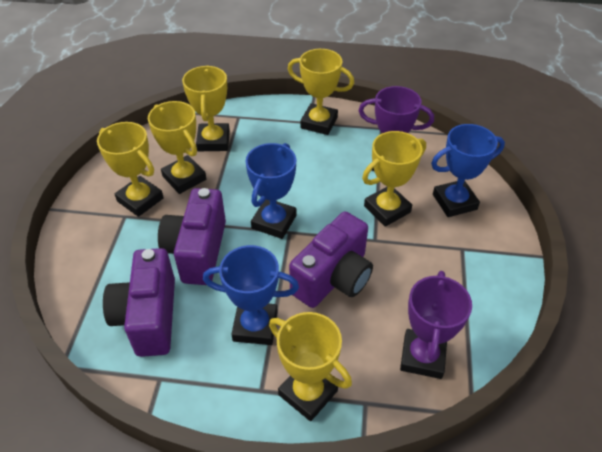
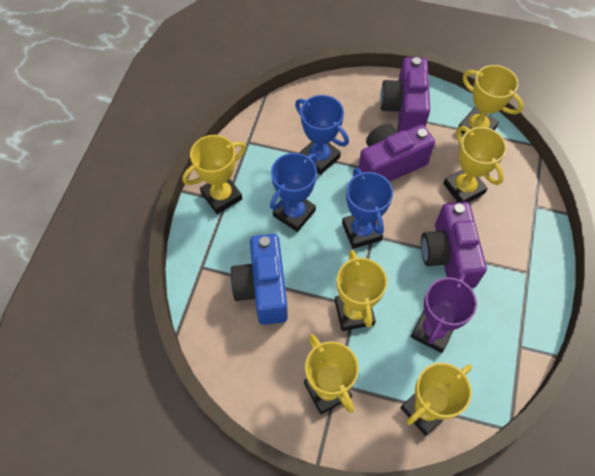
blue camera: 0 -> 1
purple trophy: 2 -> 1

